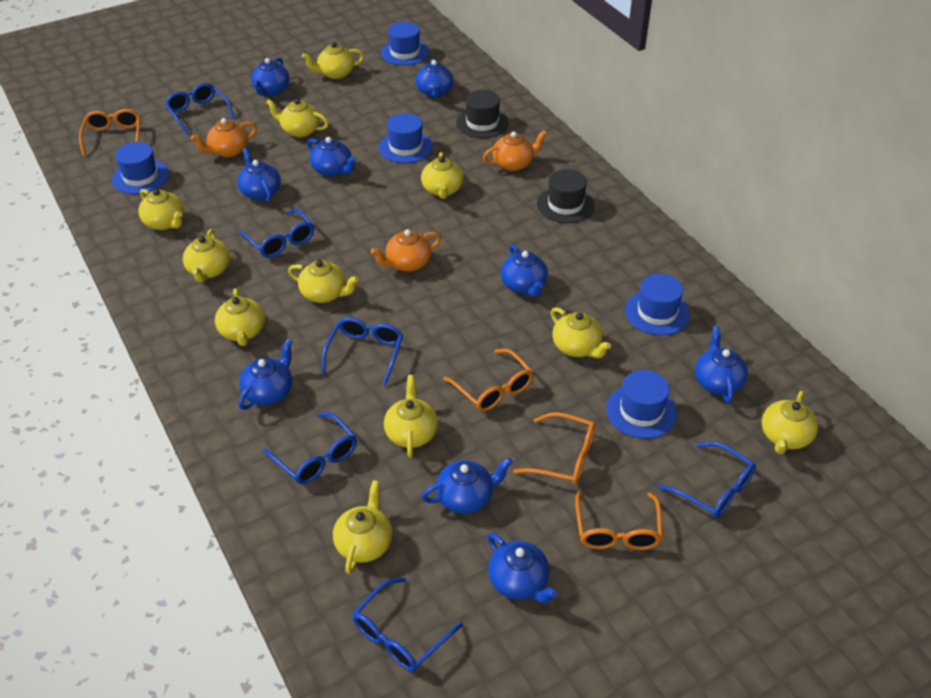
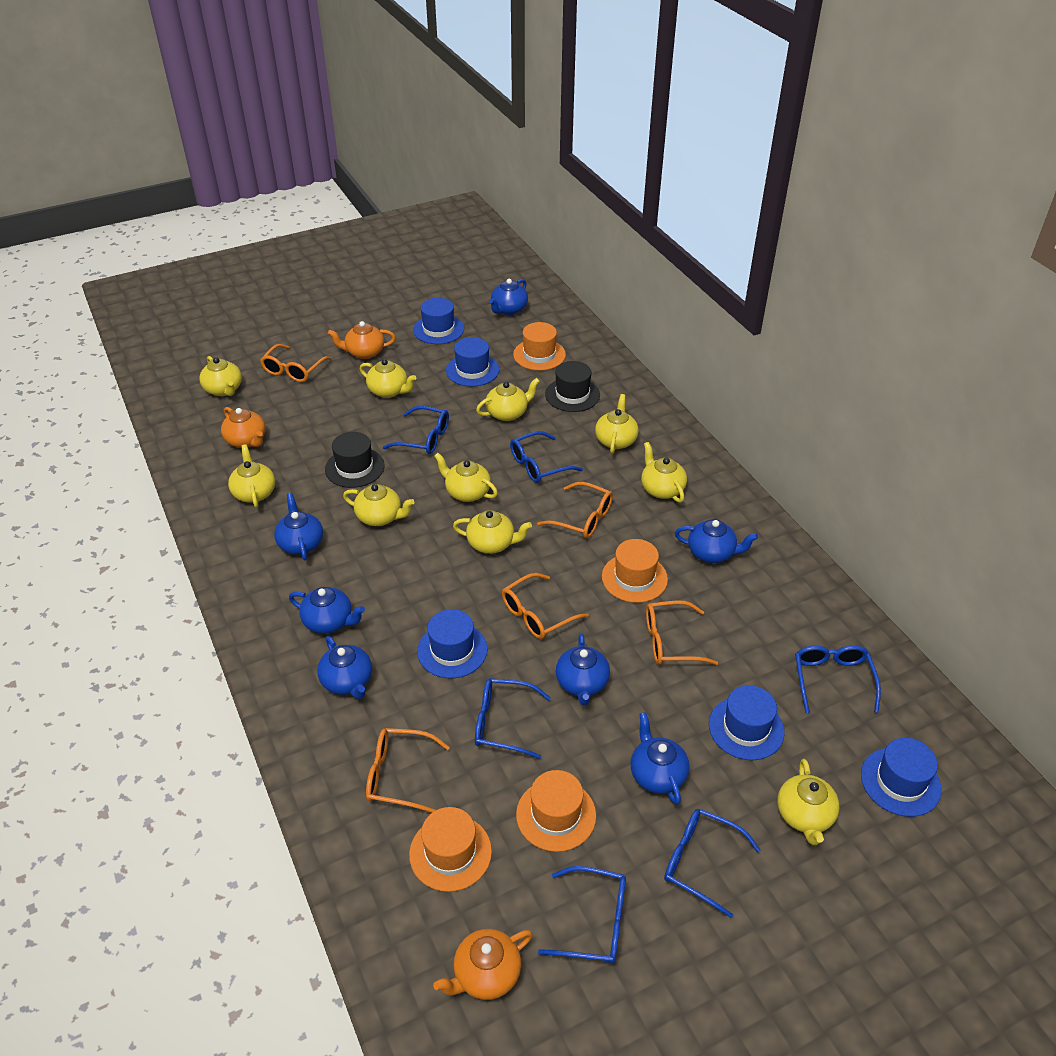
blue teapot: 9 -> 7
orange glasses: 4 -> 5
orange hat: 0 -> 4
yellow teapot: 11 -> 10

